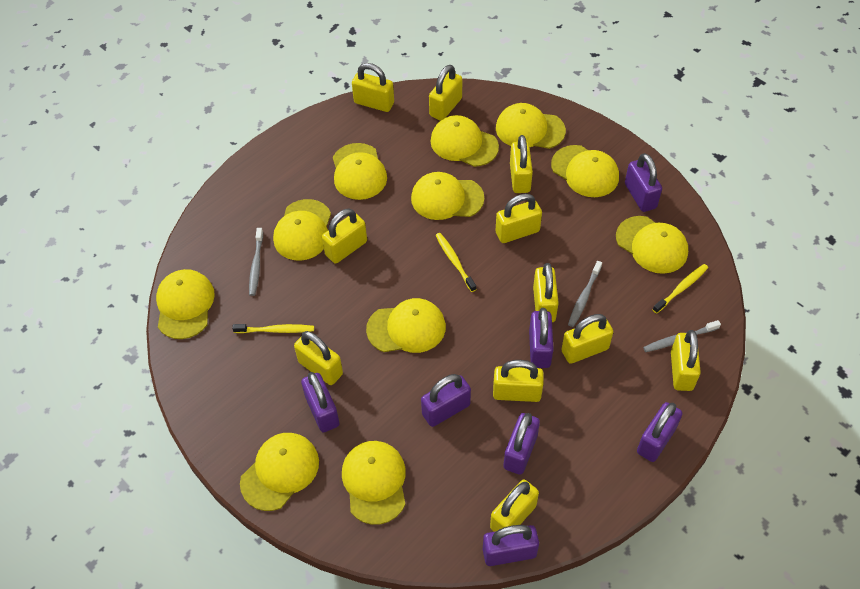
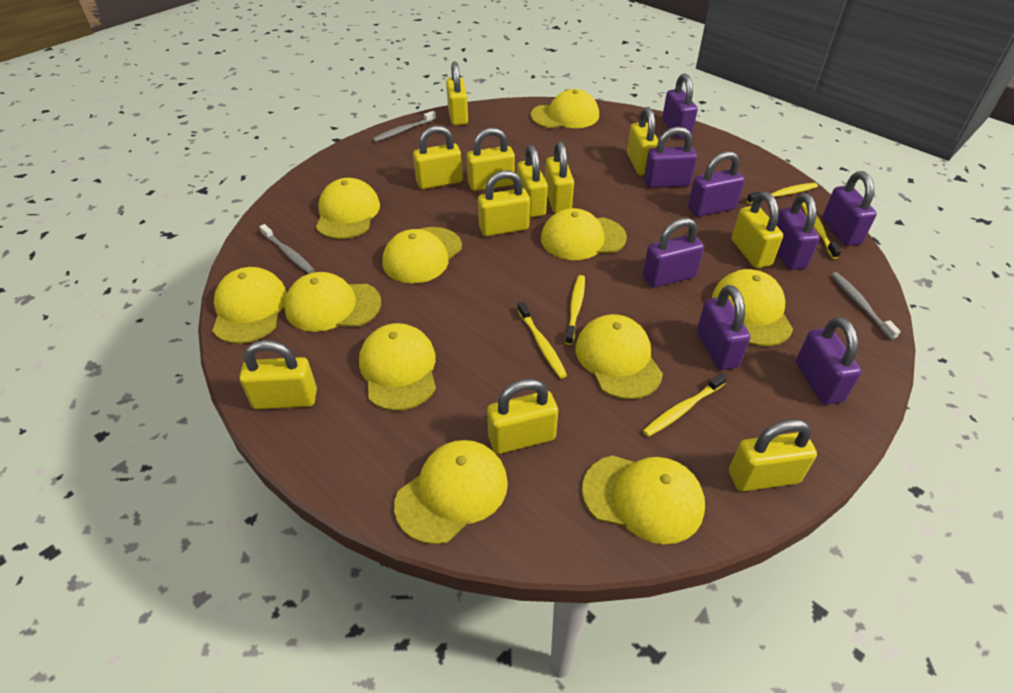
purple padlock: 7 -> 8
yellow toothbrush: 3 -> 5

